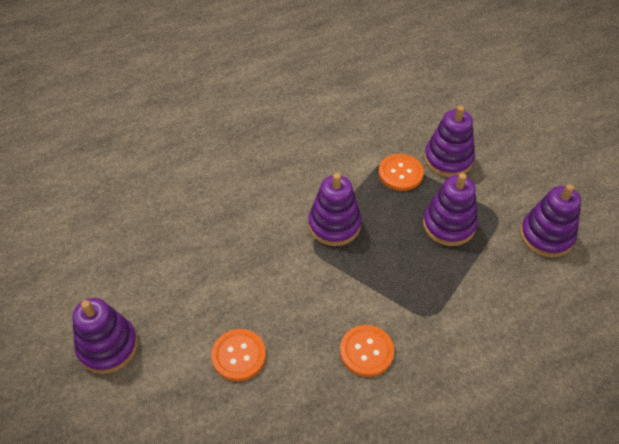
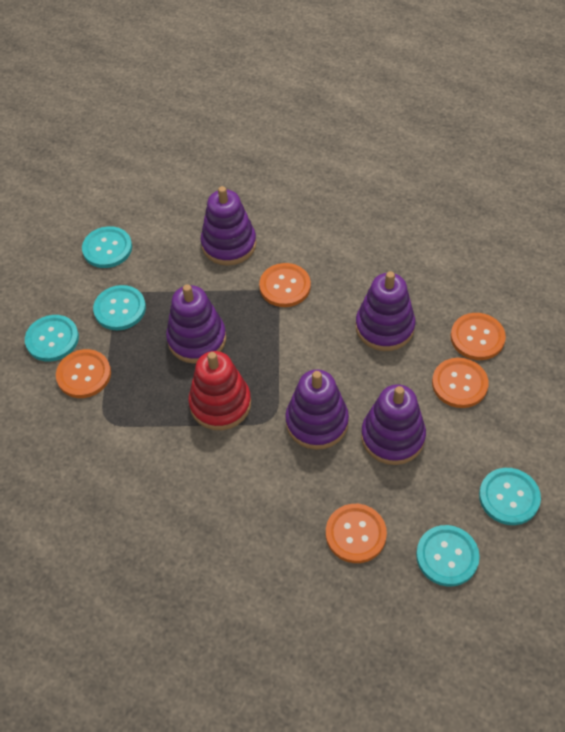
orange button: 3 -> 5
red stacking toy: 0 -> 1
turquoise button: 0 -> 5

